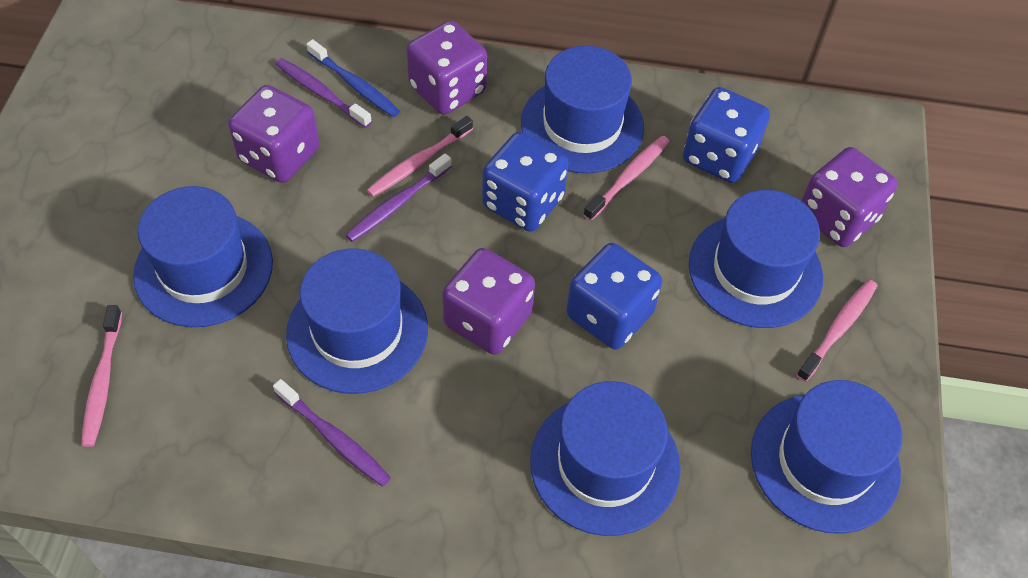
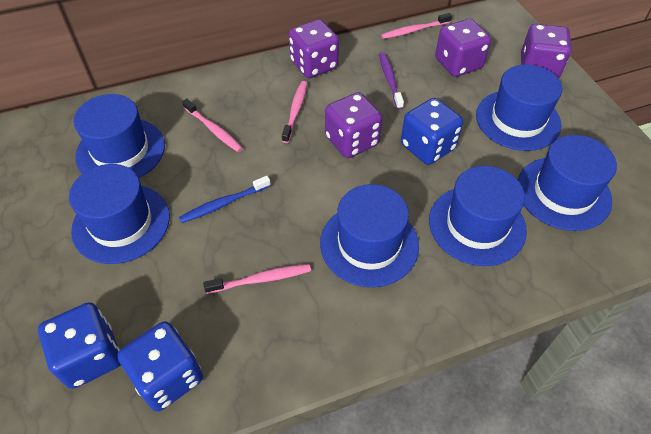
purple toothbrush: 3 -> 1

